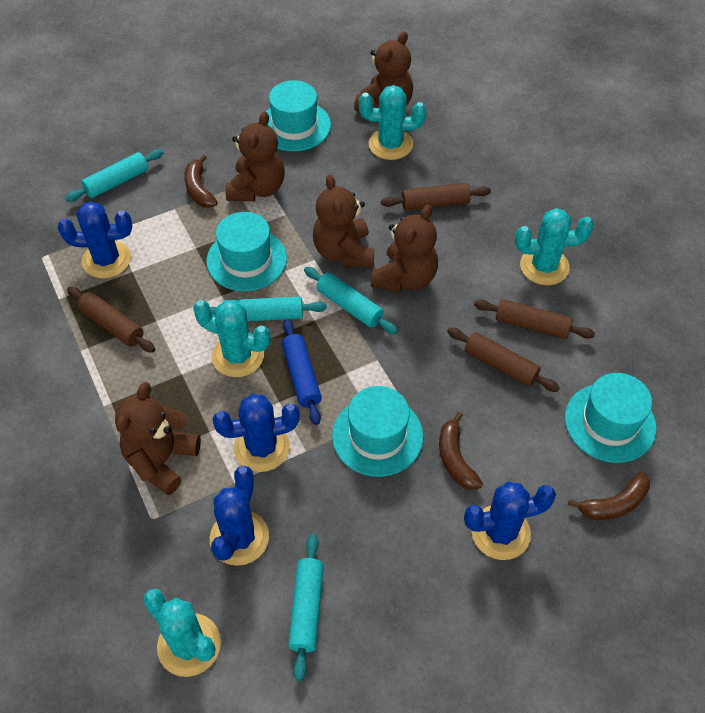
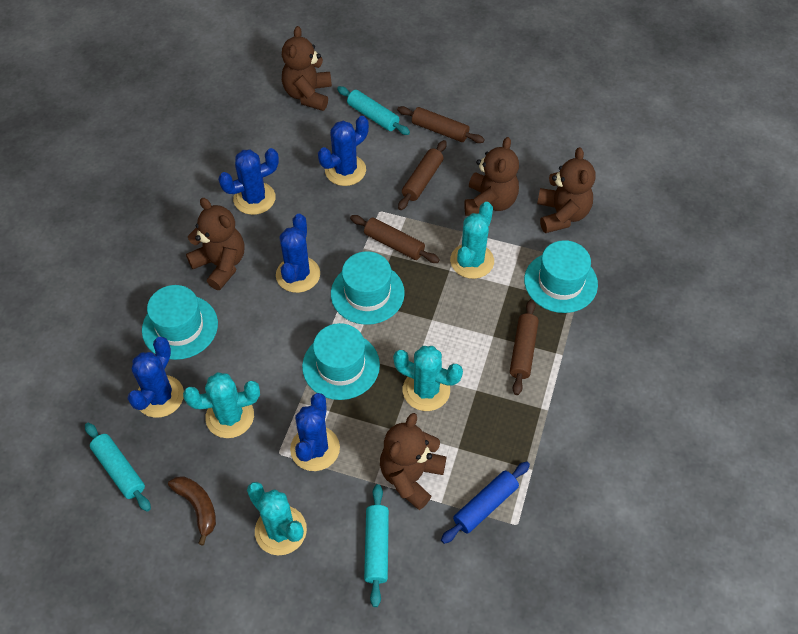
blue cactus: 4 -> 5
brown banana: 3 -> 1
turquoise rolling pin: 4 -> 3

